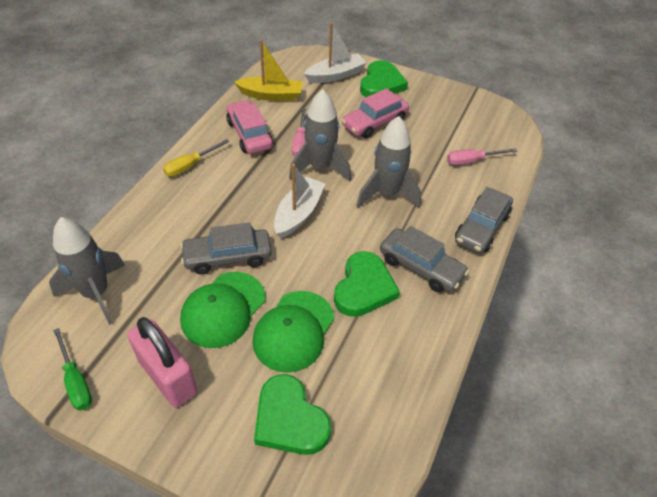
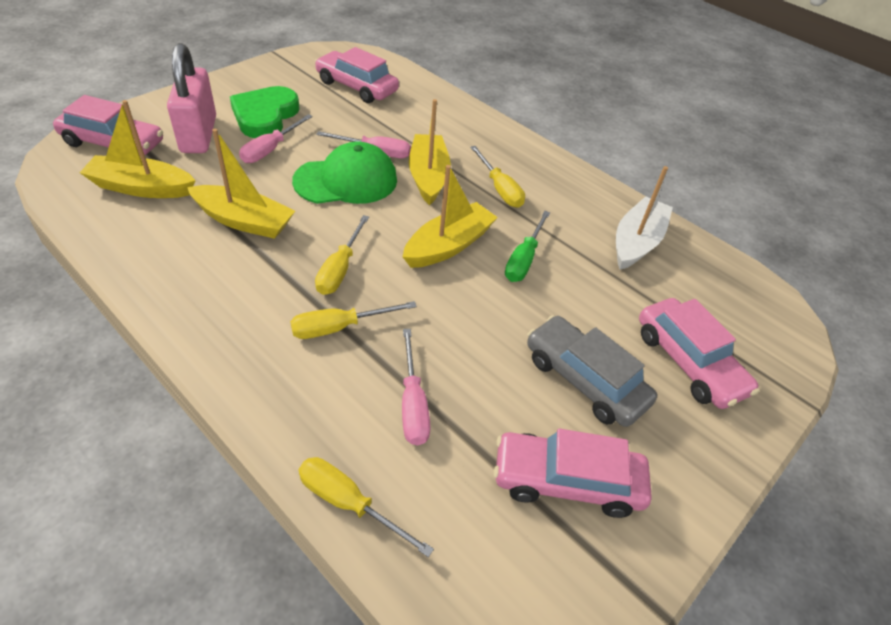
green cap: 2 -> 1
green heart: 3 -> 1
grey car: 3 -> 1
grey rocket: 3 -> 0
pink car: 2 -> 4
pink screwdriver: 2 -> 3
white boat: 2 -> 1
yellow boat: 1 -> 4
yellow screwdriver: 1 -> 4

